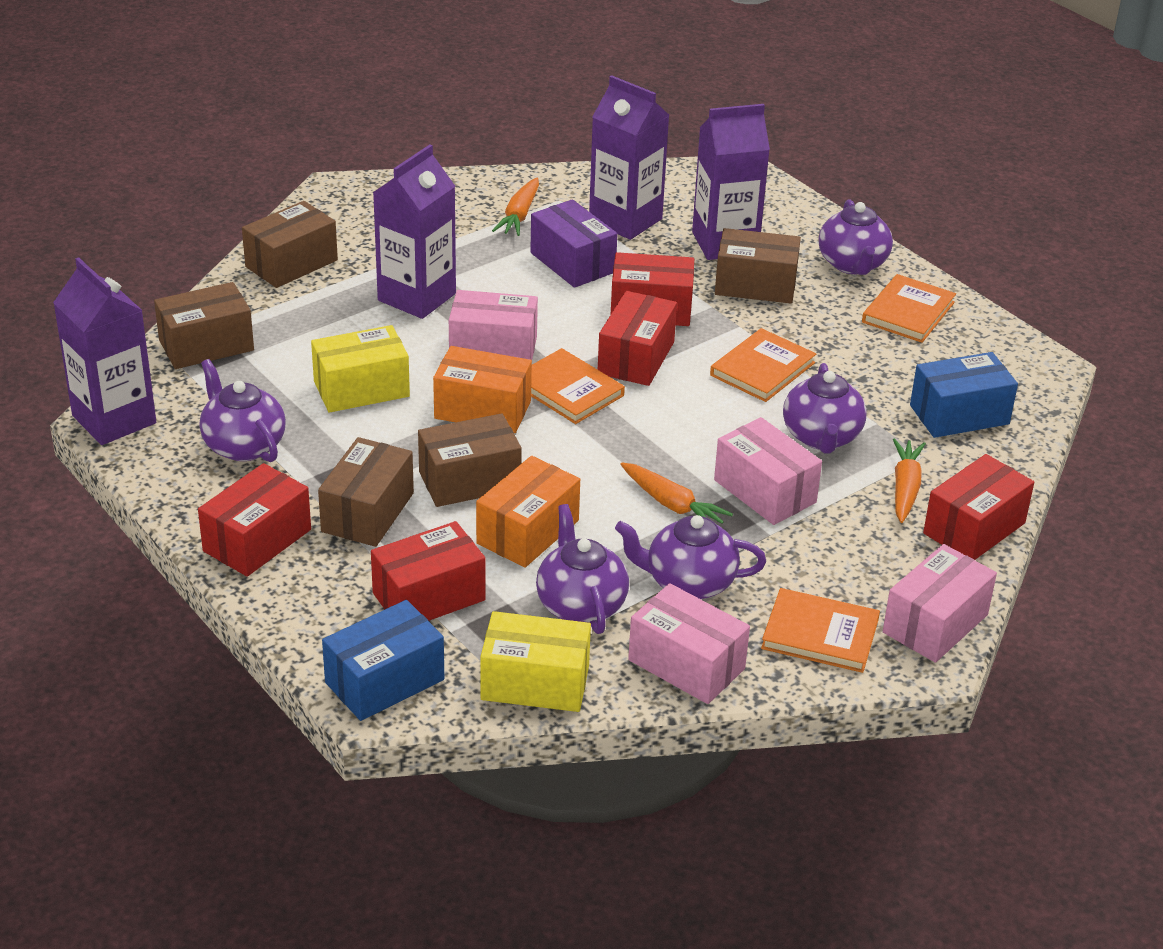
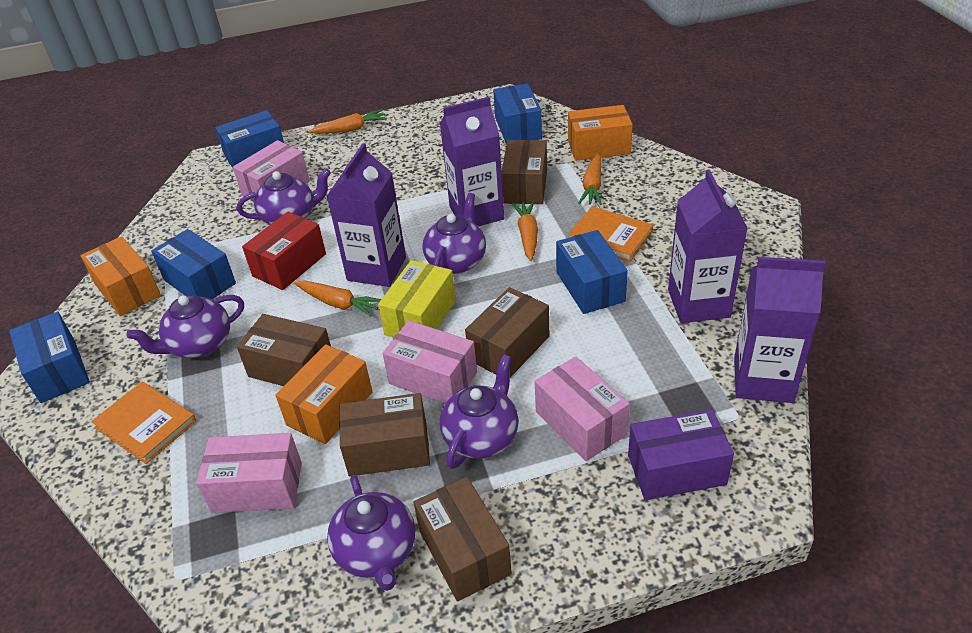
blue box: 2 -> 5
orange book: 4 -> 2
orange box: 2 -> 3
orange carrot: 3 -> 4
red box: 5 -> 1
yellow box: 2 -> 1

